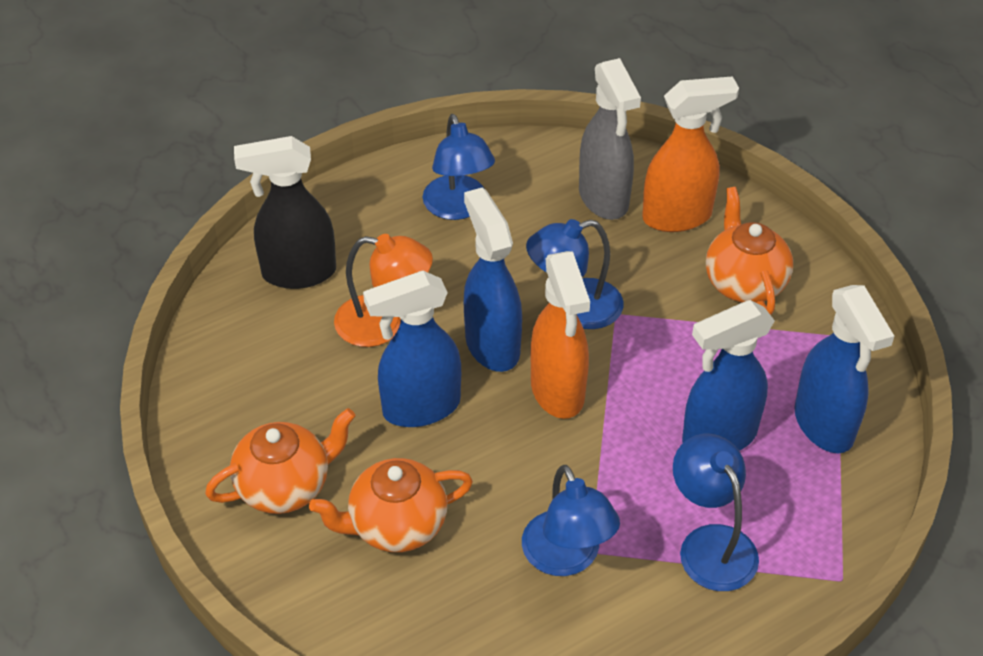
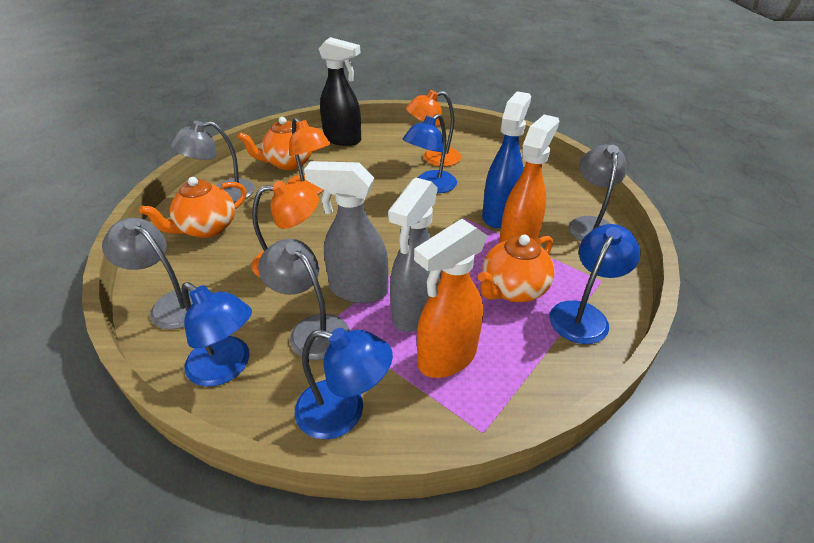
blue spray bottle: 4 -> 1
grey lamp: 0 -> 4
grey spray bottle: 1 -> 2
orange lamp: 1 -> 3

